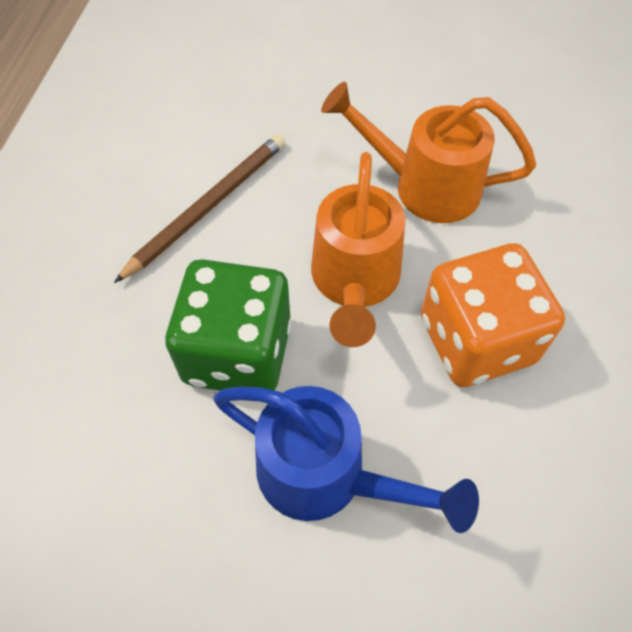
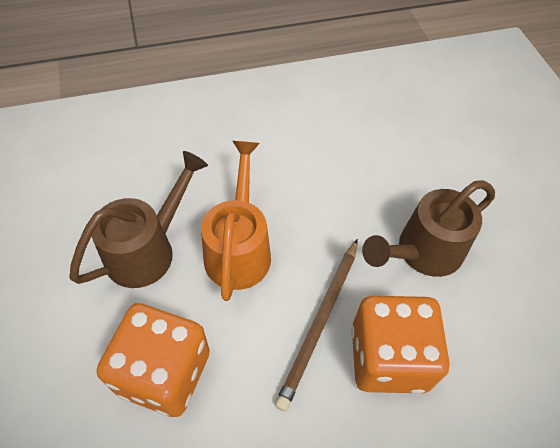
blue watering can: 1 -> 0
brown watering can: 0 -> 2
green dice: 1 -> 0
orange dice: 1 -> 2
orange watering can: 2 -> 1

